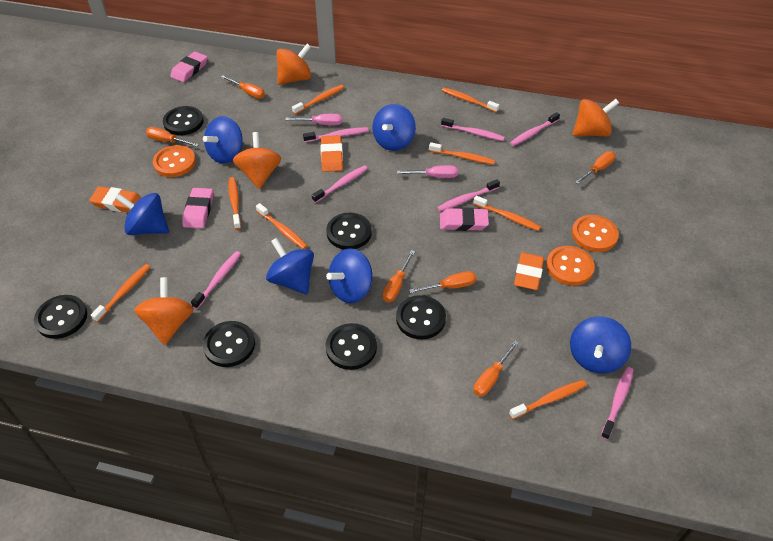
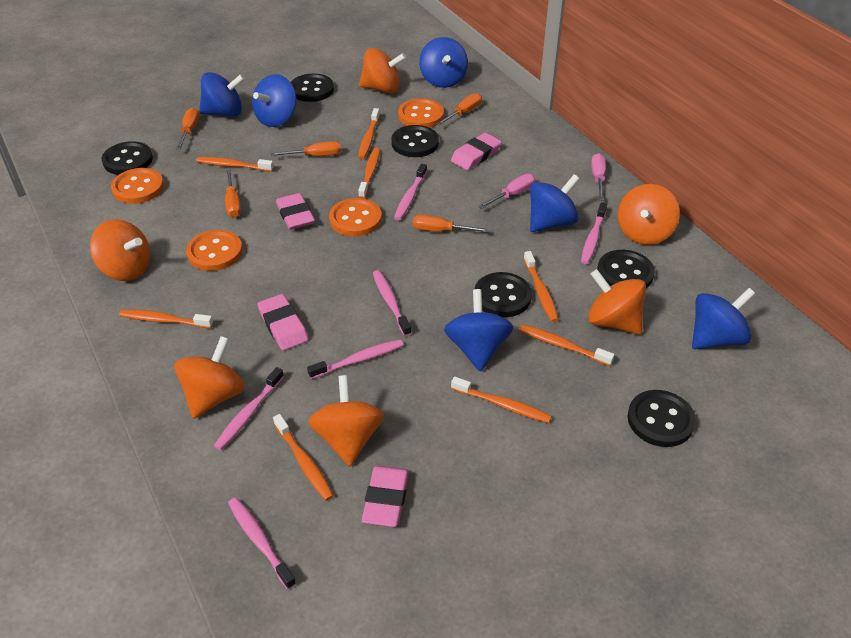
orange button: 3 -> 4
orange eraser: 3 -> 0
orange screwdriver: 6 -> 5
orange spinning top: 4 -> 6
pink eraser: 3 -> 4
pink toothbrush: 7 -> 6

